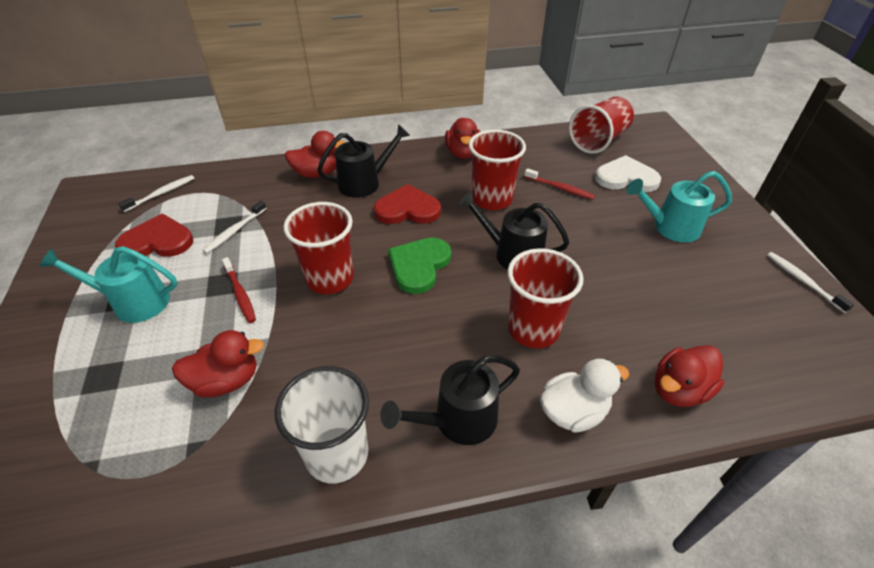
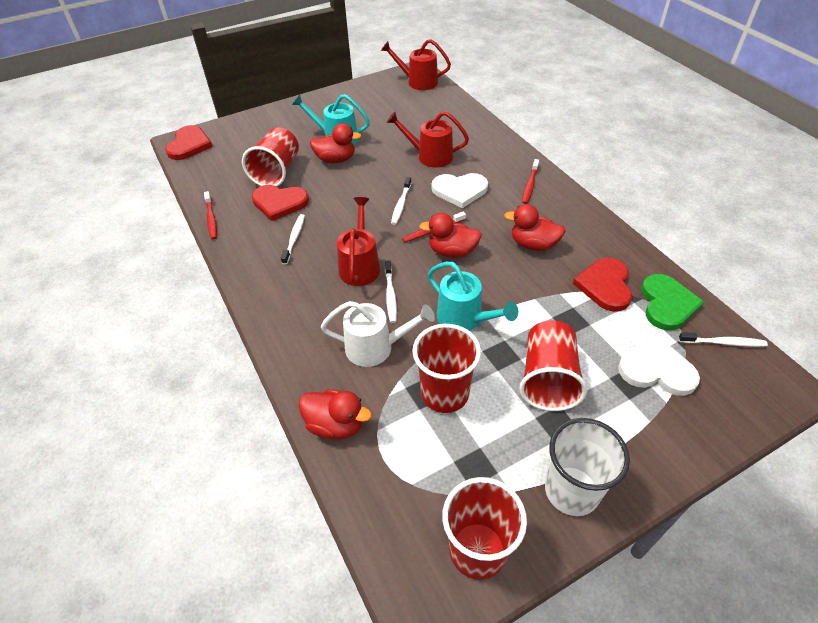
black watering can: 3 -> 0
red heart: 2 -> 3
red toothbrush: 2 -> 3
red watering can: 0 -> 3
white duck: 1 -> 0
white heart: 1 -> 2
white toothbrush: 3 -> 4
white watering can: 0 -> 1

